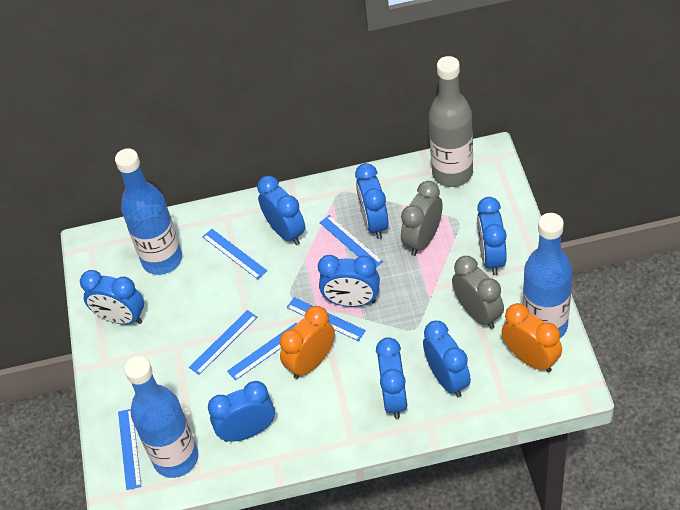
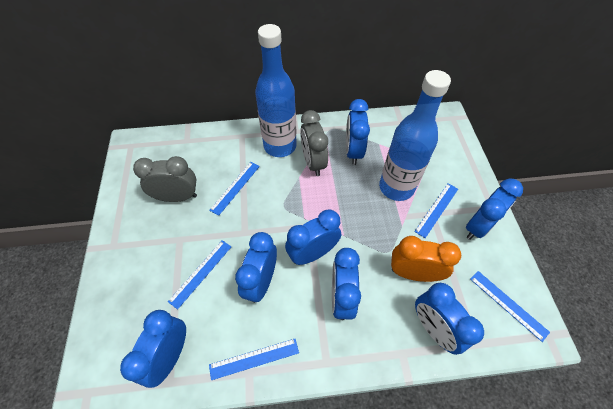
blue bottle: 3 -> 2
blue clock: 8 -> 7
blue ruler: 6 -> 5
grey bottle: 1 -> 0
orange clock: 2 -> 1

